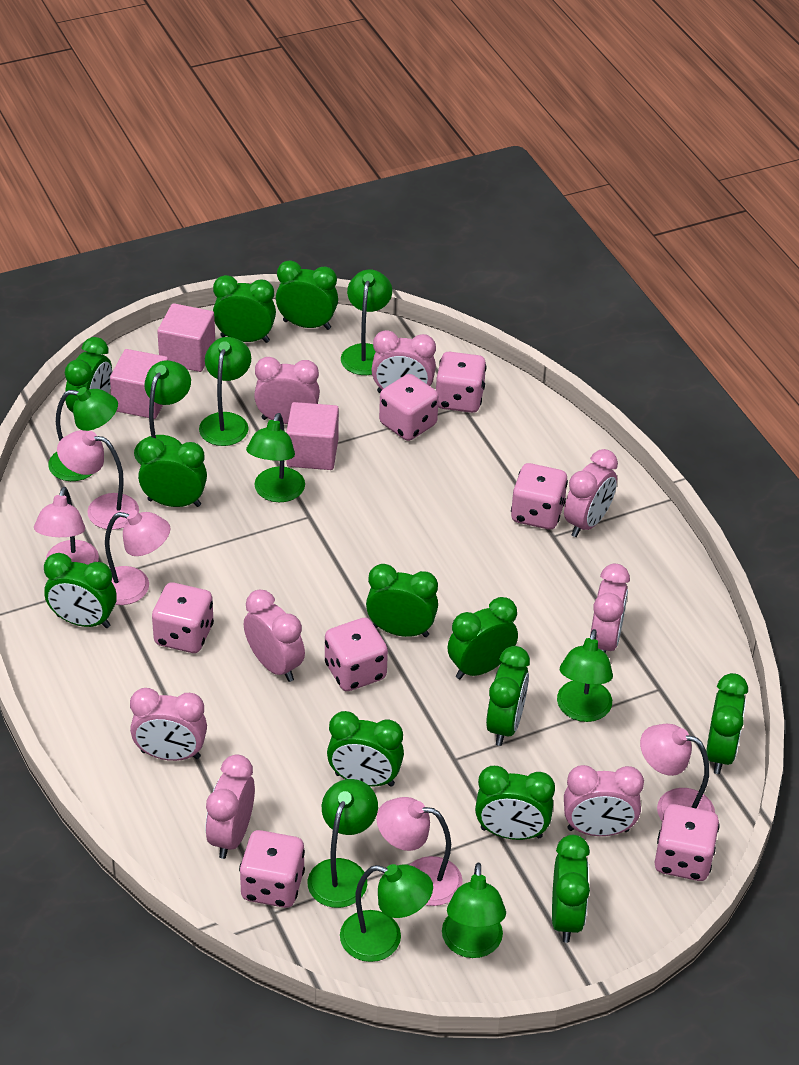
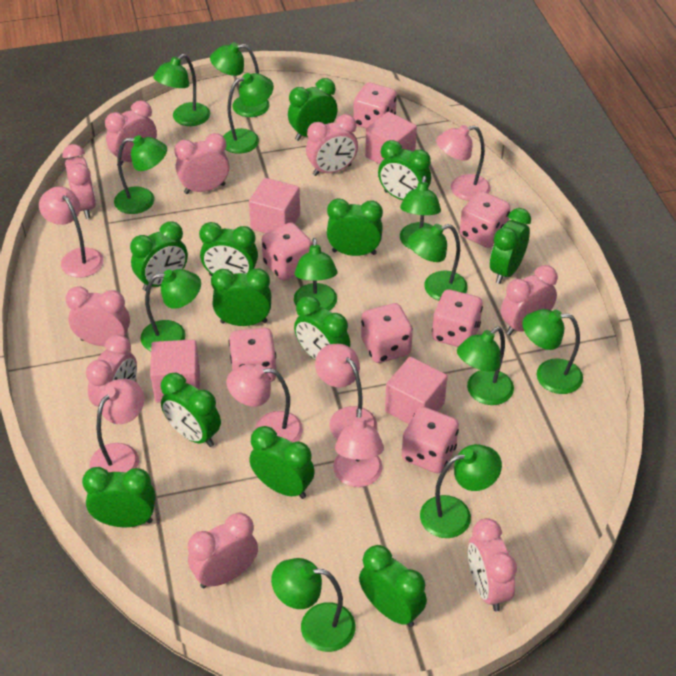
green lamp: 9 -> 12
pink clock: 8 -> 9
pink cube: 3 -> 4
pink lamp: 5 -> 6

